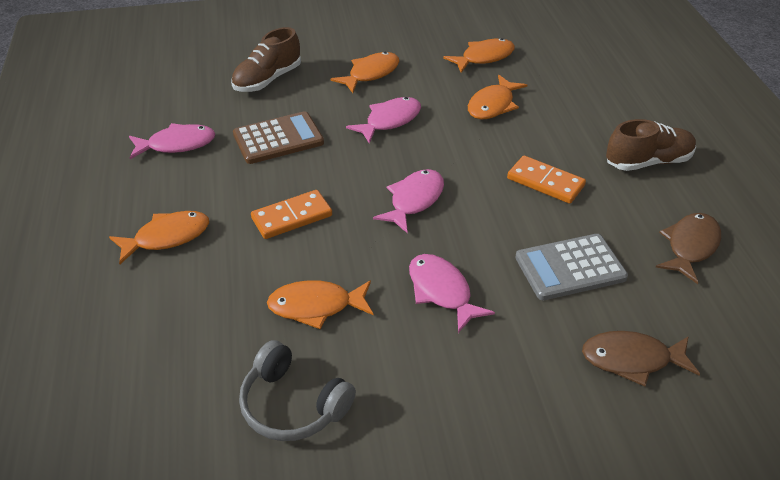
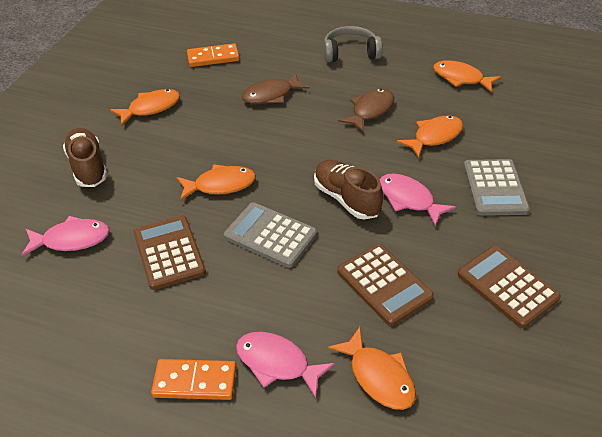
brown calculator: 1 -> 3
grey calculator: 1 -> 2
pink fish: 4 -> 3

